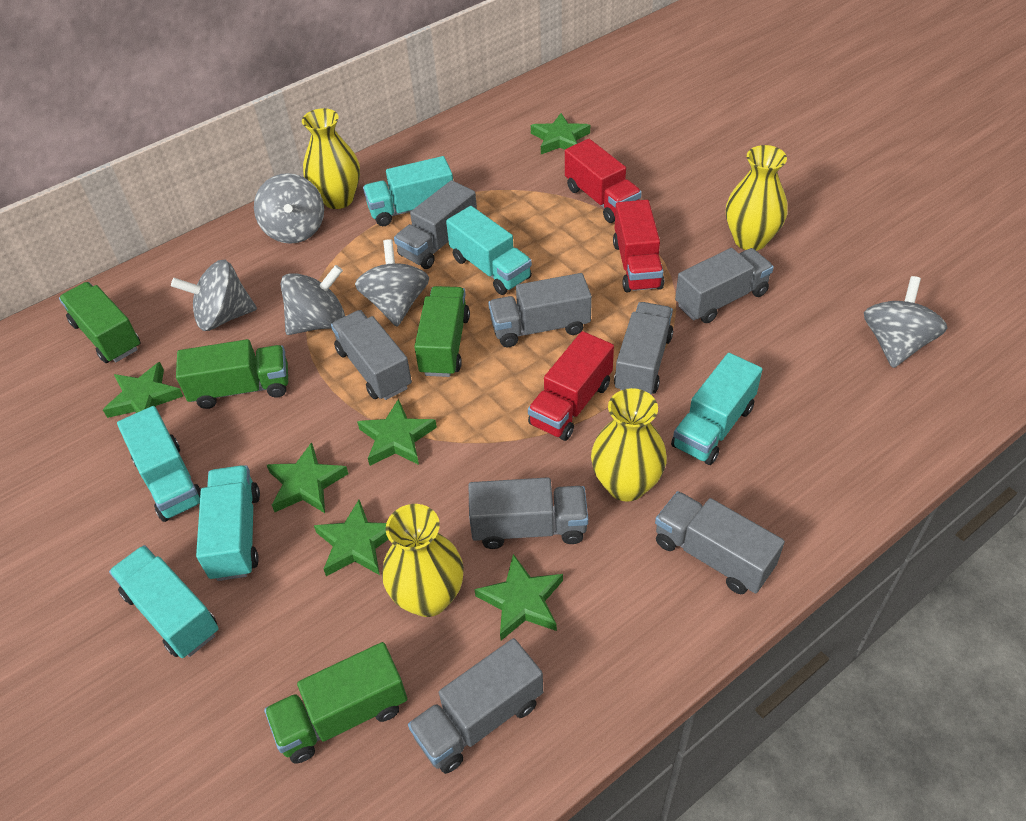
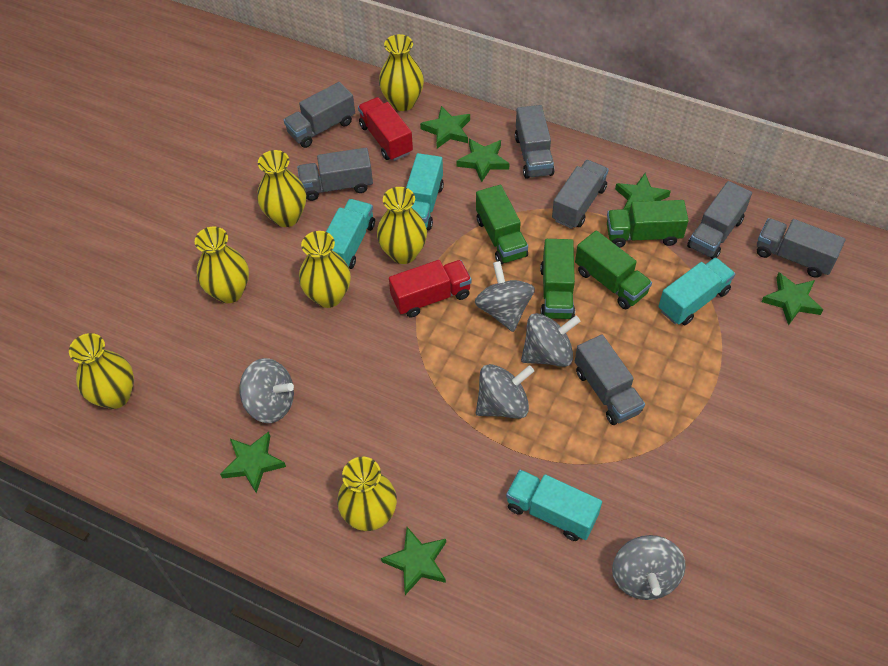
grey truck: 8 -> 7
red truck: 3 -> 2
turquoise truck: 6 -> 4
yellow vase: 4 -> 7

